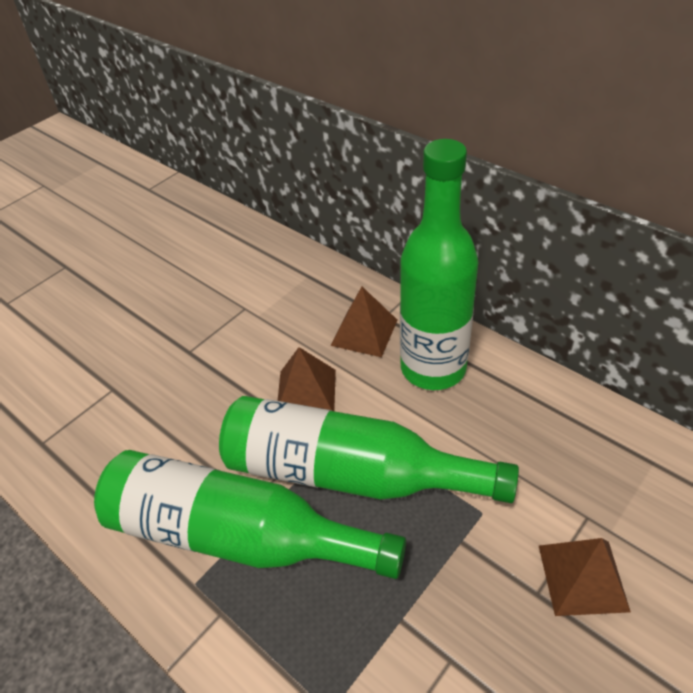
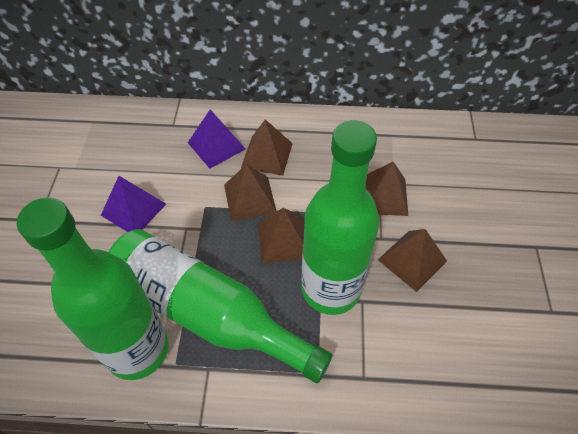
brown pyramid: 3 -> 5
purple pyramid: 0 -> 2

